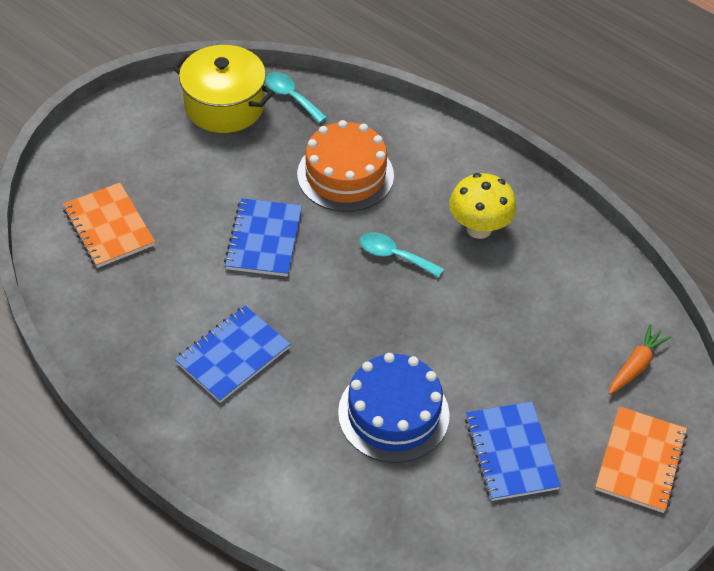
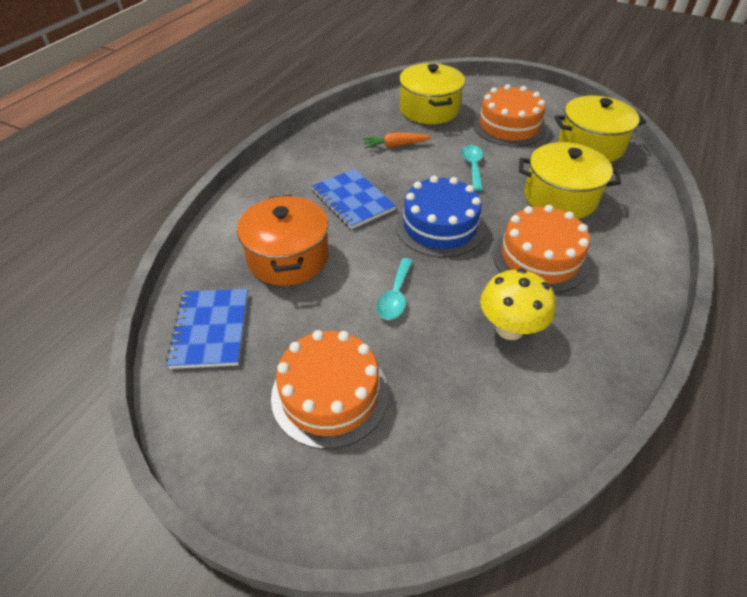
blue notebook: 3 -> 2
orange cake: 1 -> 3
orange notebook: 2 -> 0
orange pot: 0 -> 1
yellow pot: 1 -> 3

